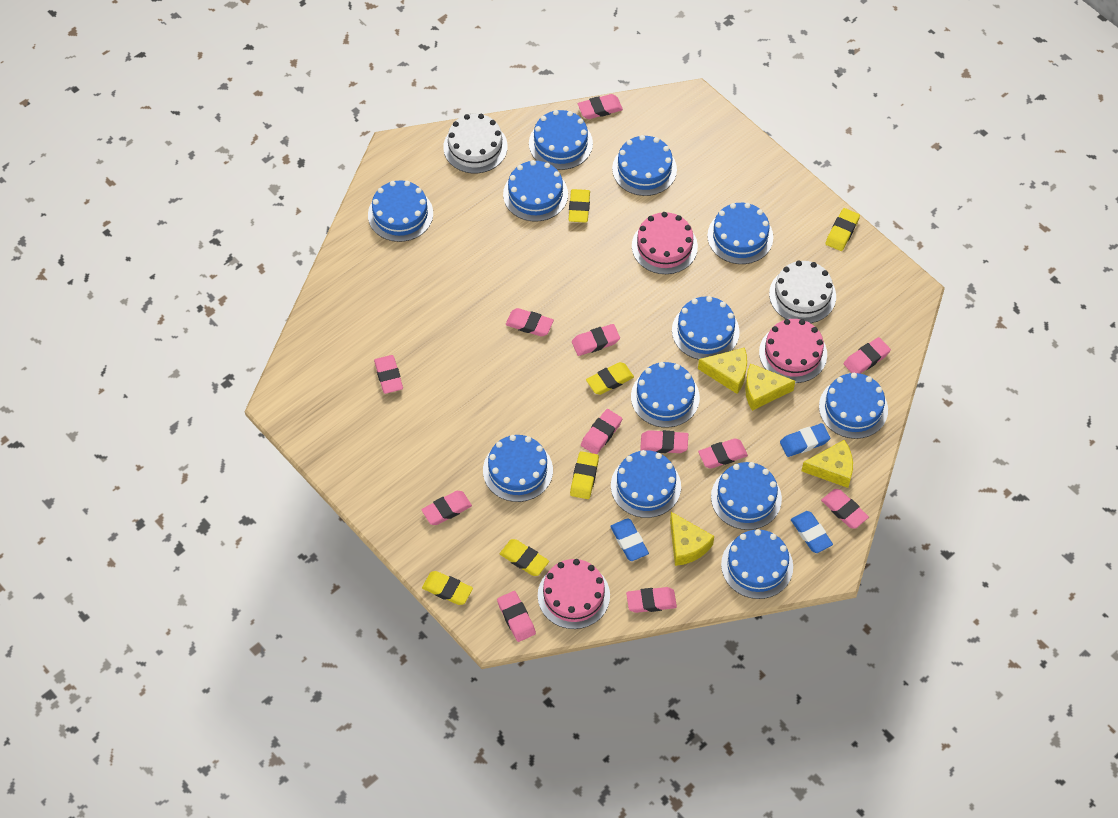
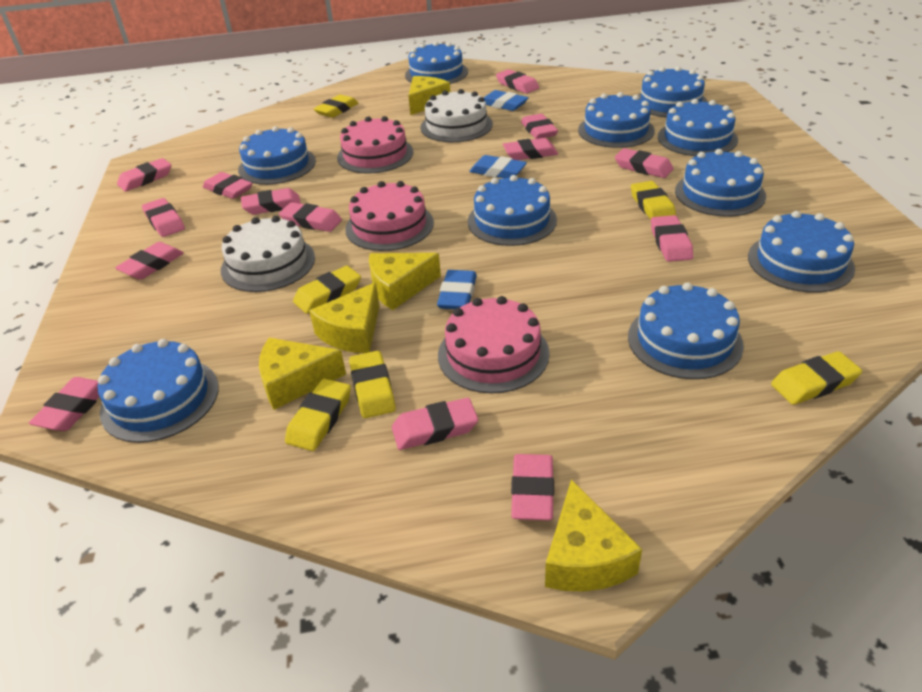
blue cake: 12 -> 10
pink eraser: 12 -> 14
yellow cheese: 4 -> 5

